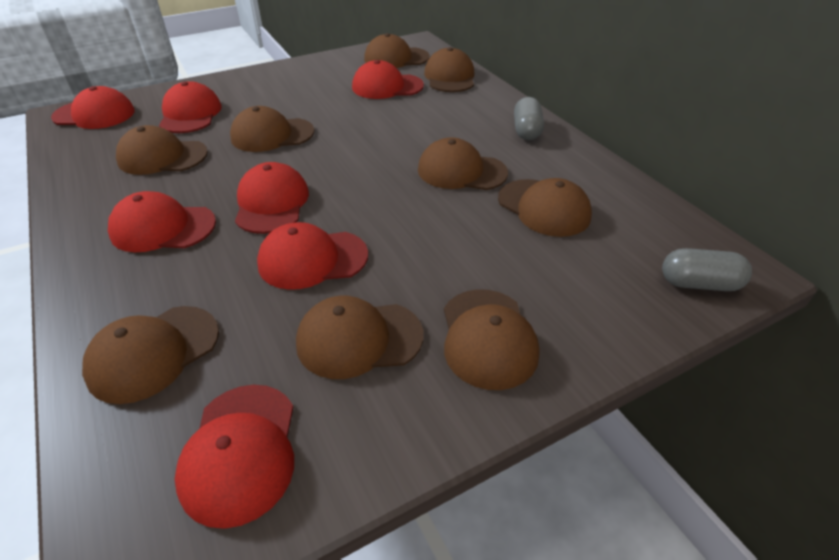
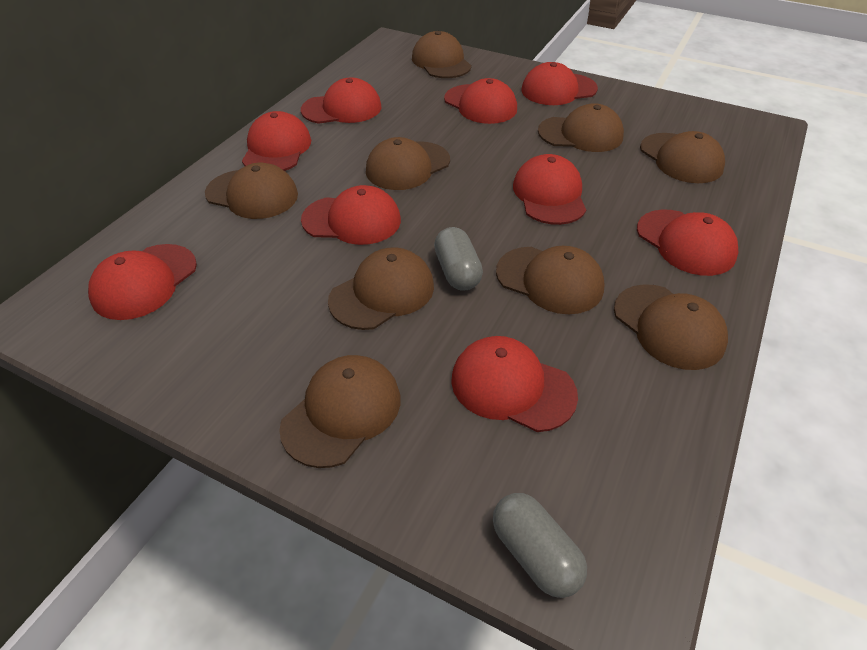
red cap: 7 -> 9

